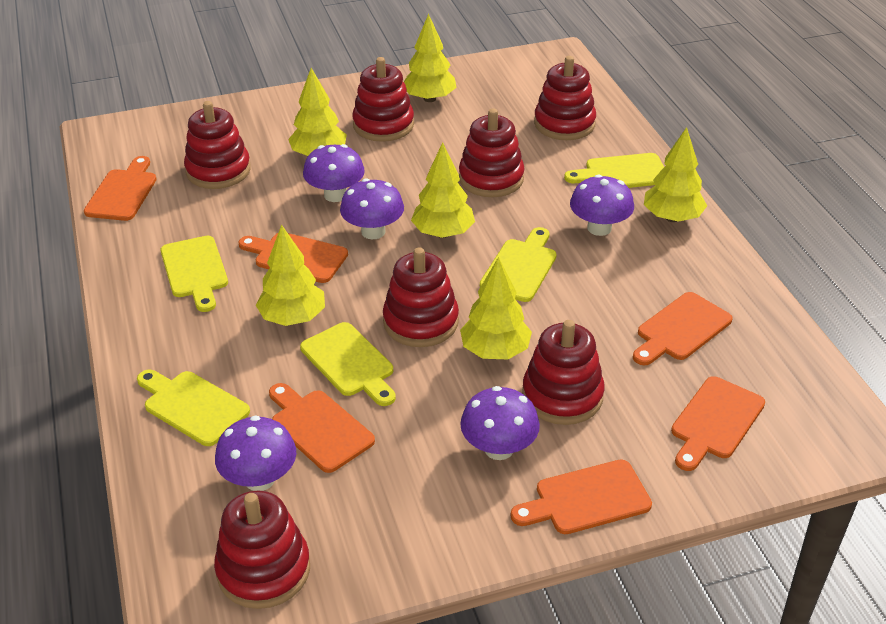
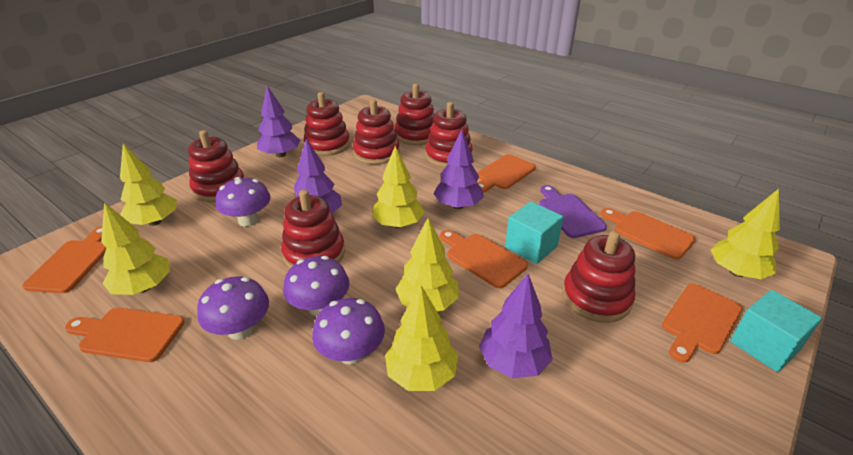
purple cutting board: 0 -> 1
purple mushroom: 5 -> 4
purple tree: 0 -> 4
turquoise cube: 0 -> 2
yellow cutting board: 5 -> 0

